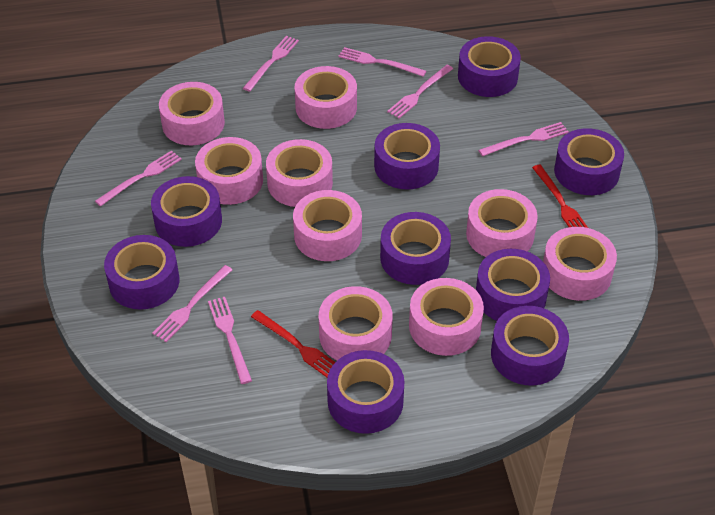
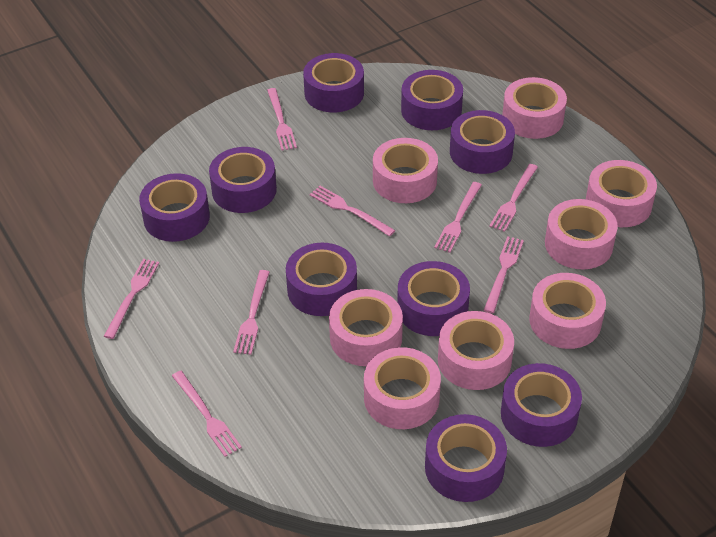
pink fork: 7 -> 8
pink tape: 9 -> 8
red fork: 2 -> 0

